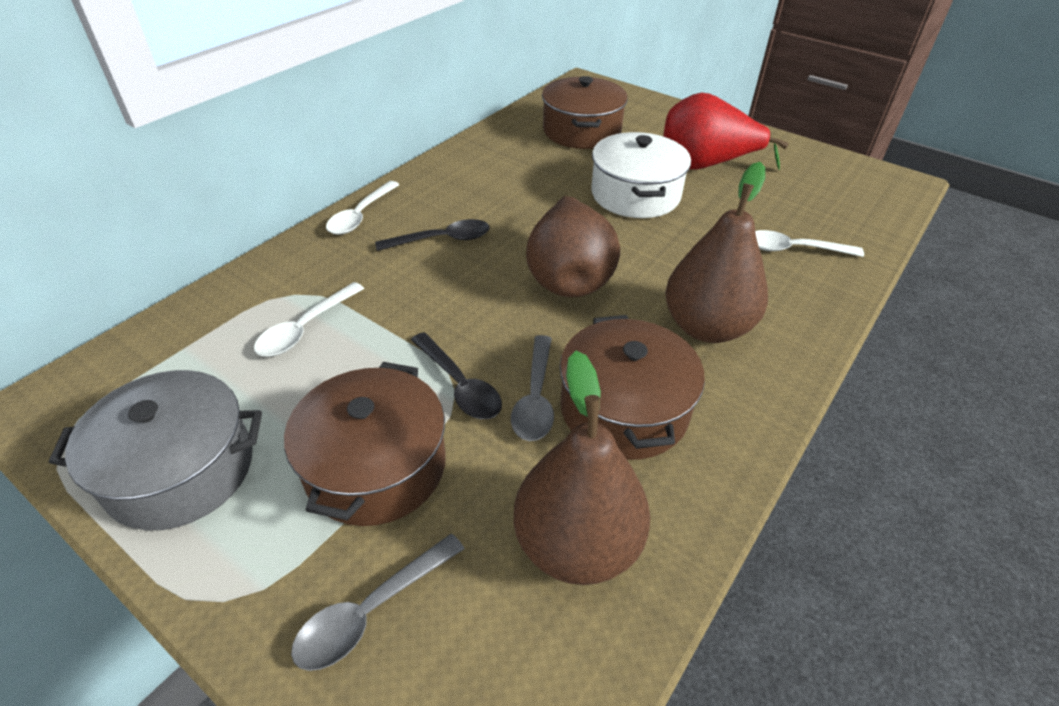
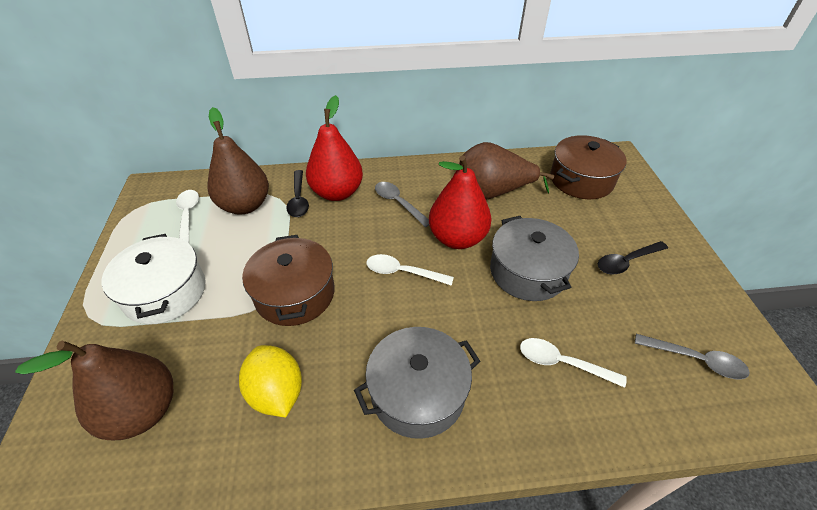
brown pot: 3 -> 2
grey pot: 1 -> 2
red pear: 1 -> 2
yellow lemon: 0 -> 1

